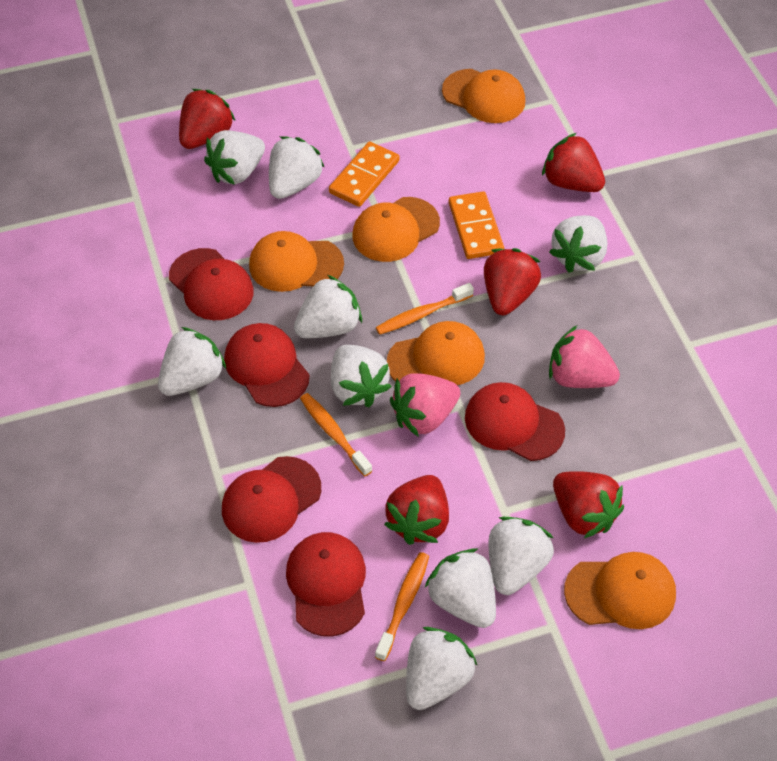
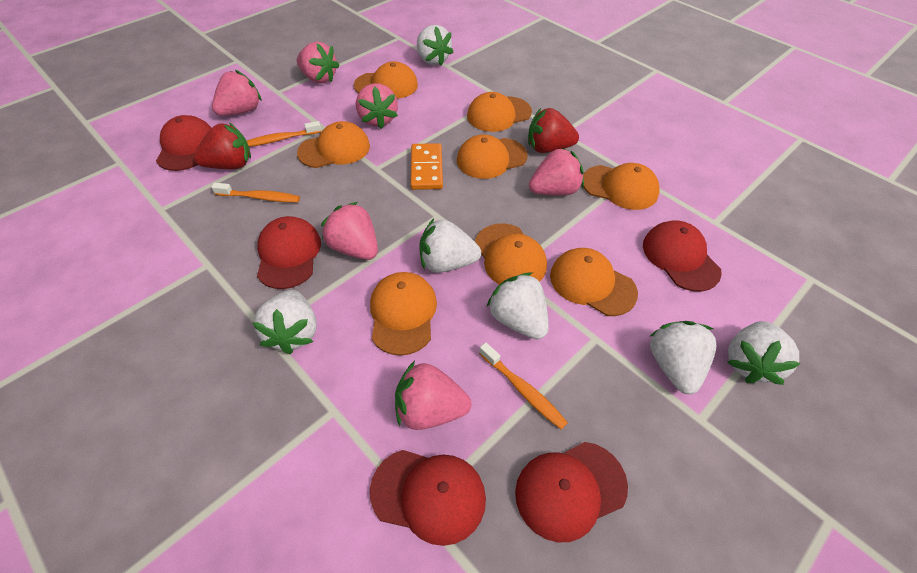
orange cap: 5 -> 8
orange domino: 2 -> 1
pink strawberry: 2 -> 6
red strawberry: 5 -> 2
white strawberry: 9 -> 6

